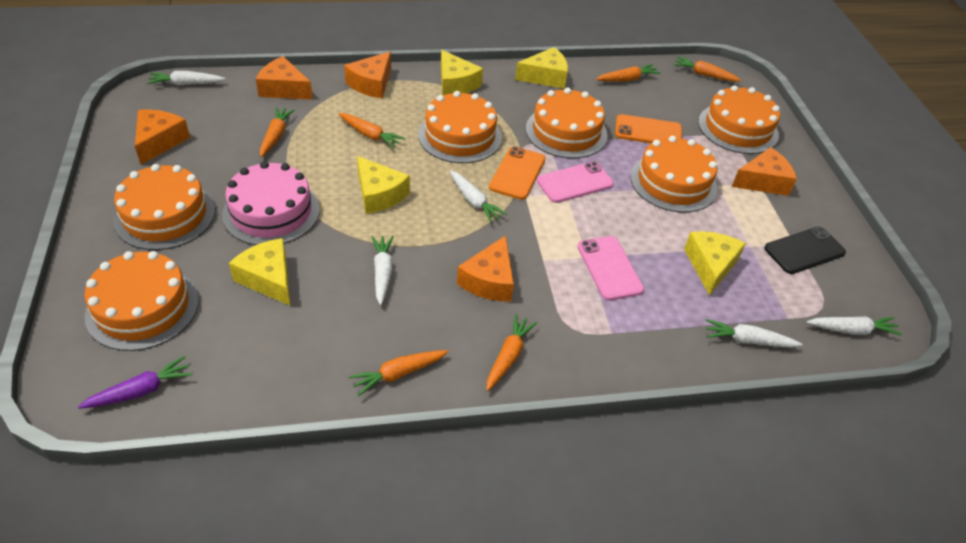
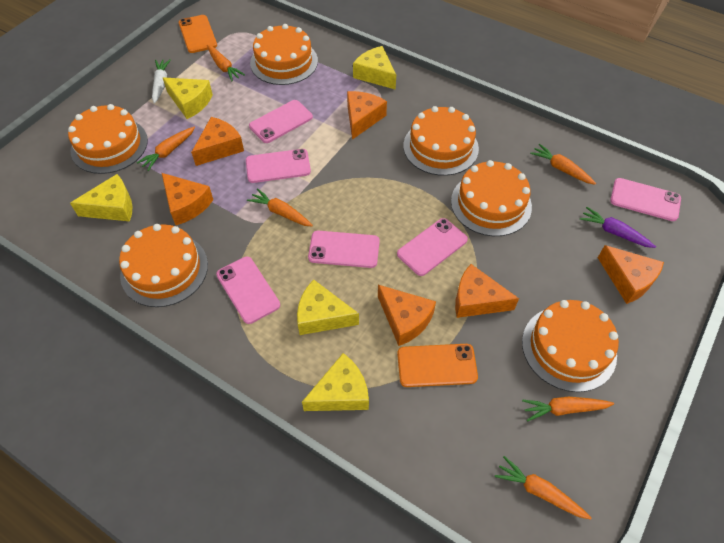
black phone: 1 -> 0
orange cheese: 5 -> 6
pink cake: 1 -> 0
pink phone: 2 -> 6
white carrot: 5 -> 1

